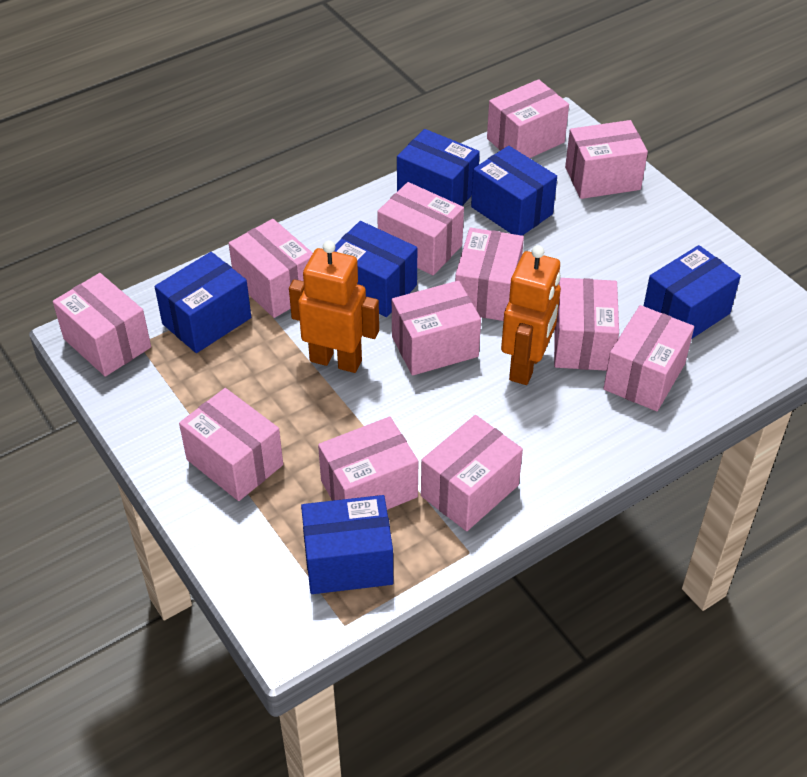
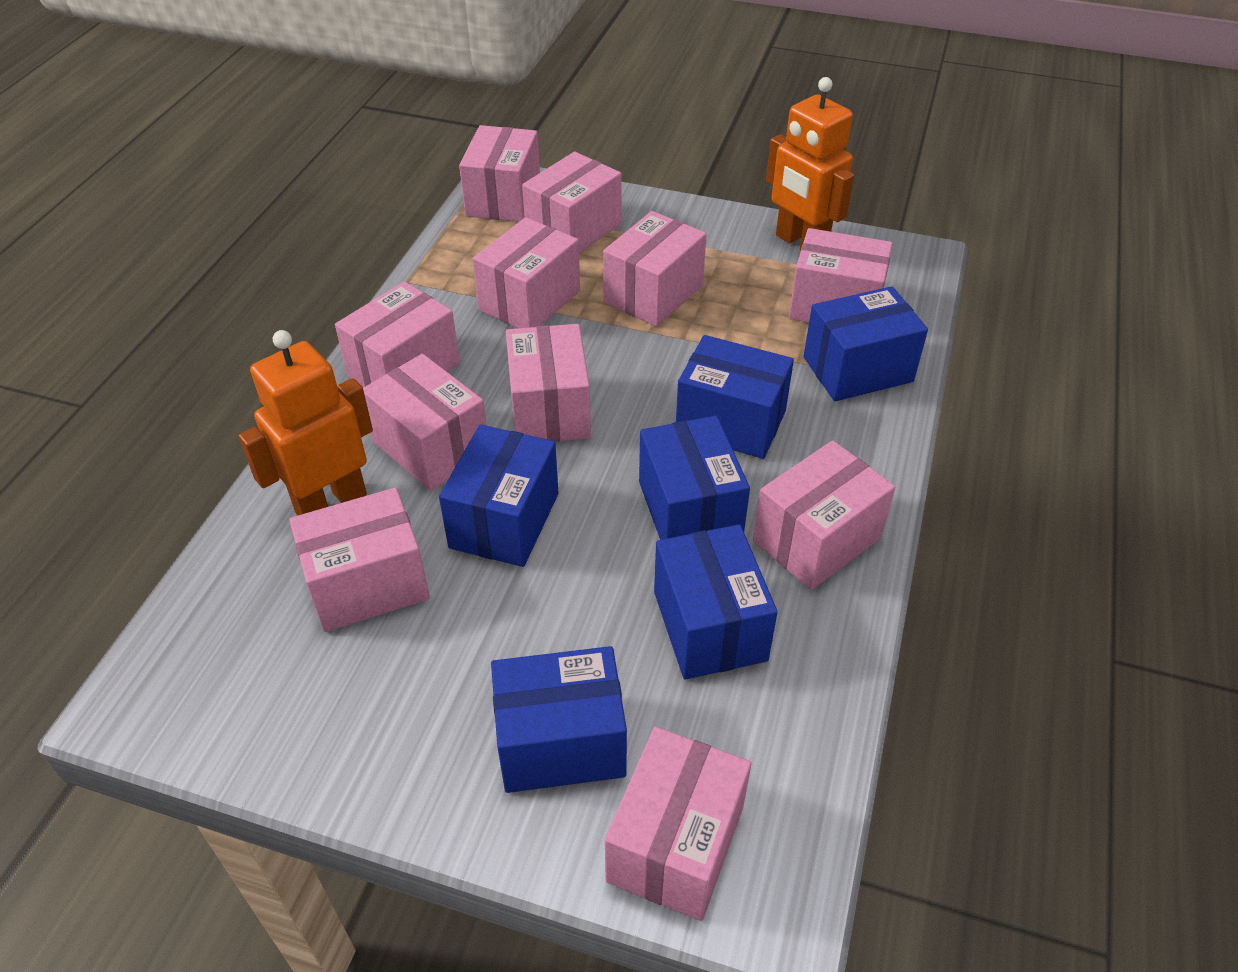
pink box: 12 -> 11

